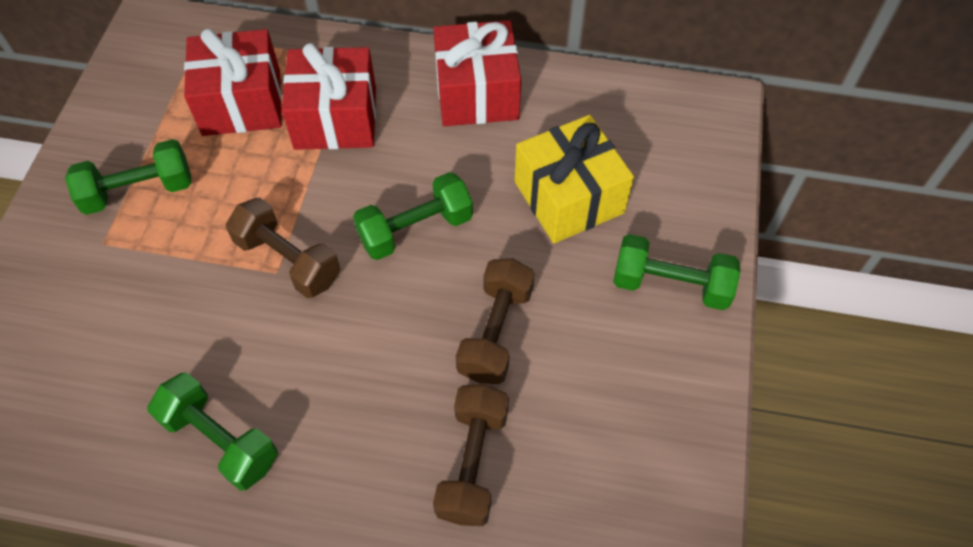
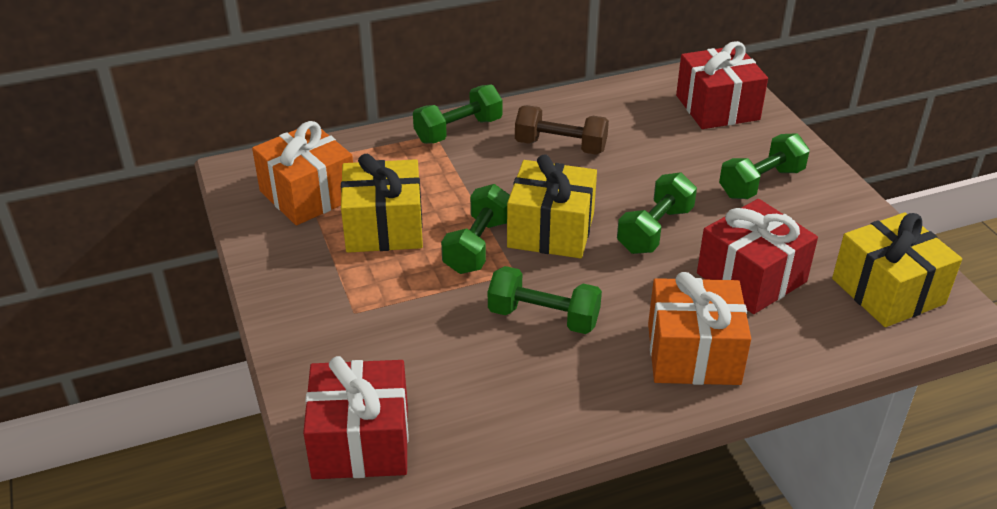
brown dumbbell: 3 -> 1
green dumbbell: 4 -> 5
orange gift: 0 -> 2
yellow gift: 1 -> 3

